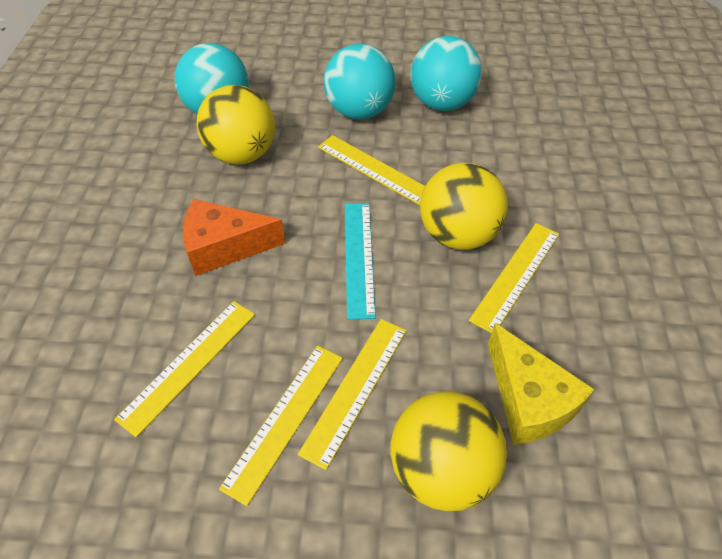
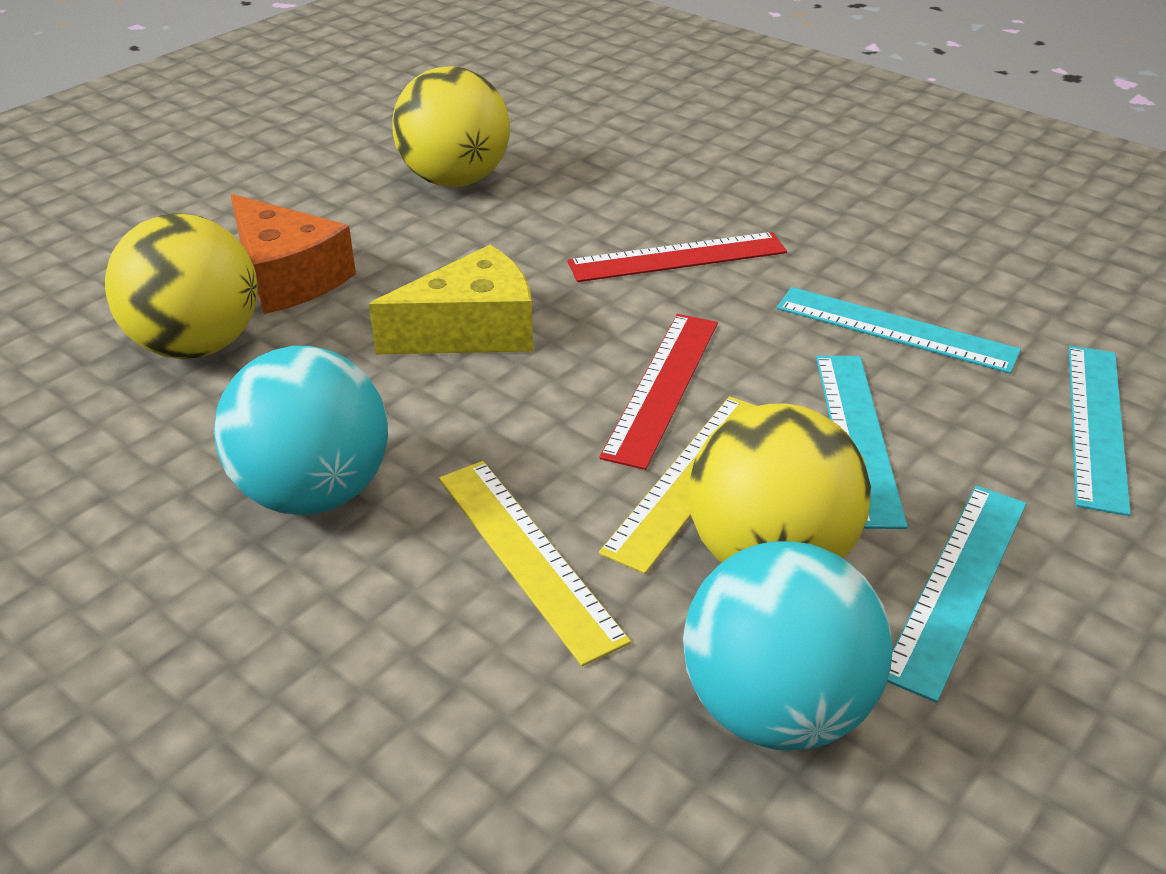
red ruler: 0 -> 2
turquoise ball: 3 -> 2
turquoise ruler: 1 -> 4
yellow ruler: 5 -> 2

